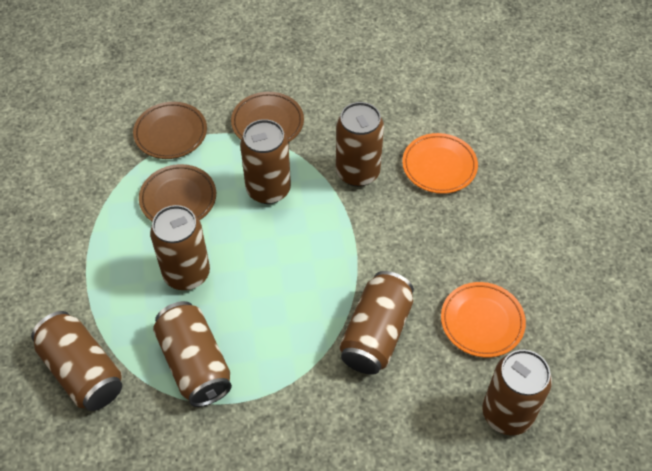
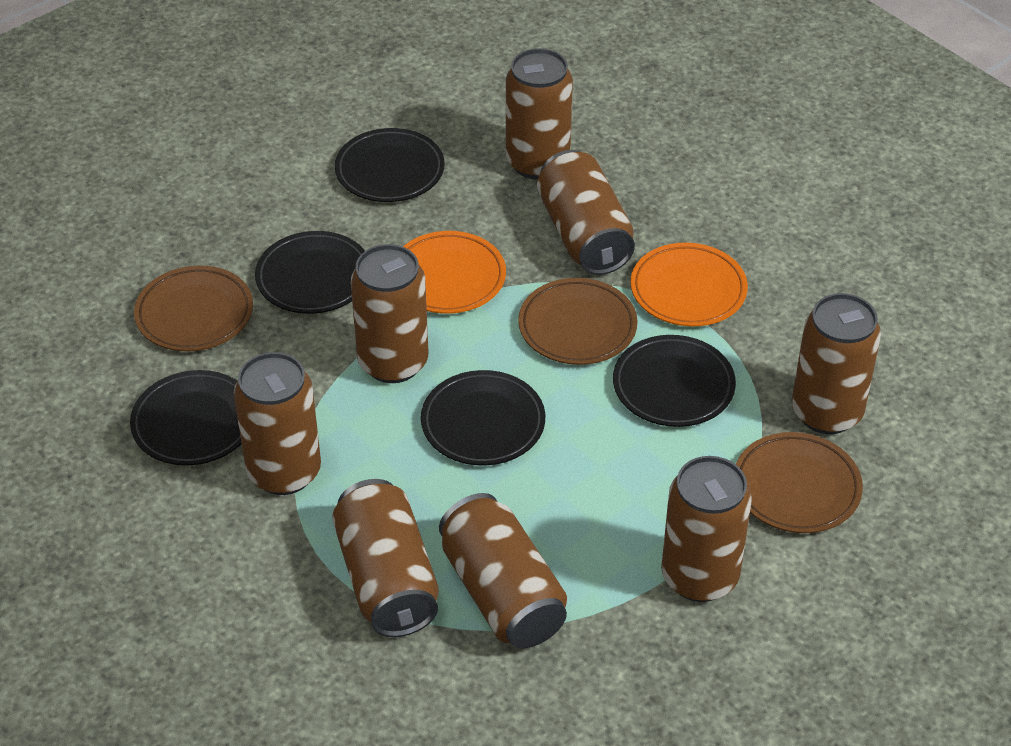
black plate: 0 -> 5
brown can: 7 -> 8

